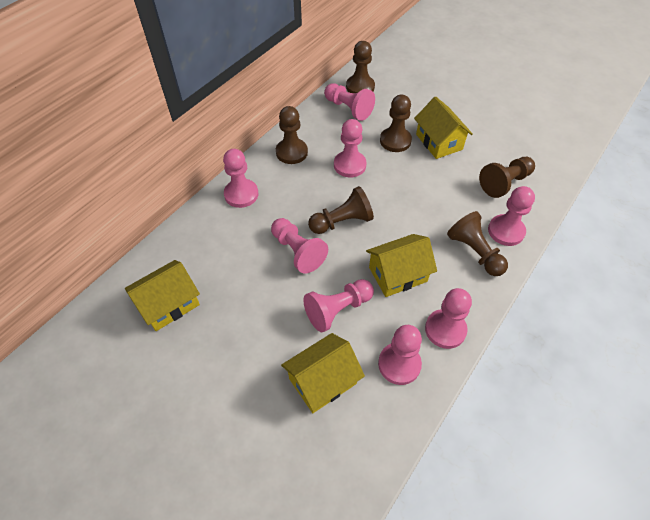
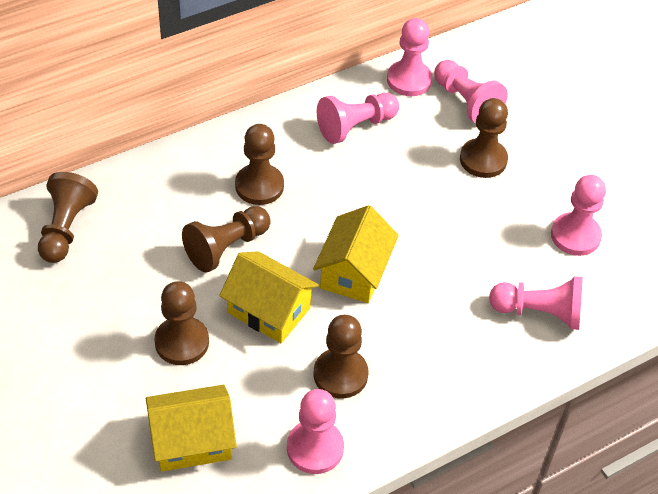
pink pawn: 8 -> 6
yellow house: 4 -> 3

